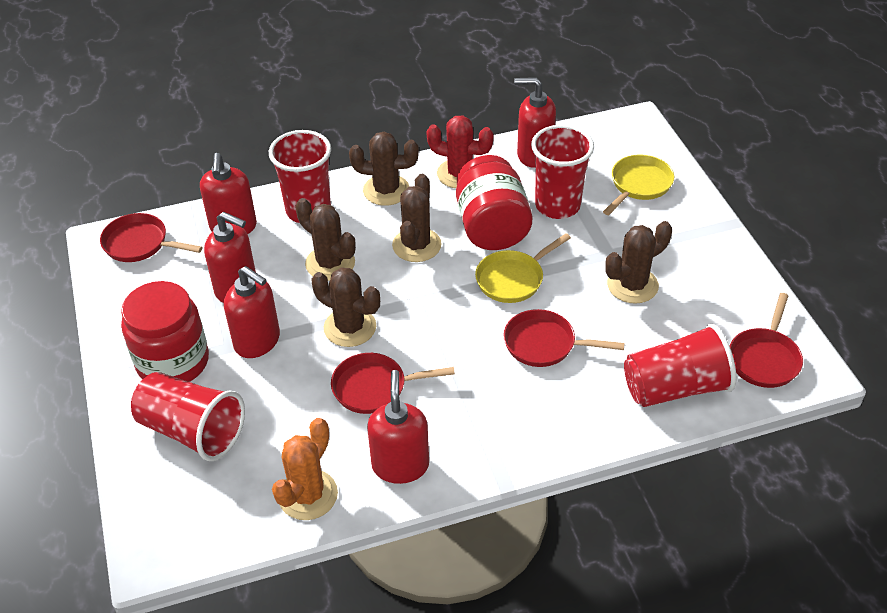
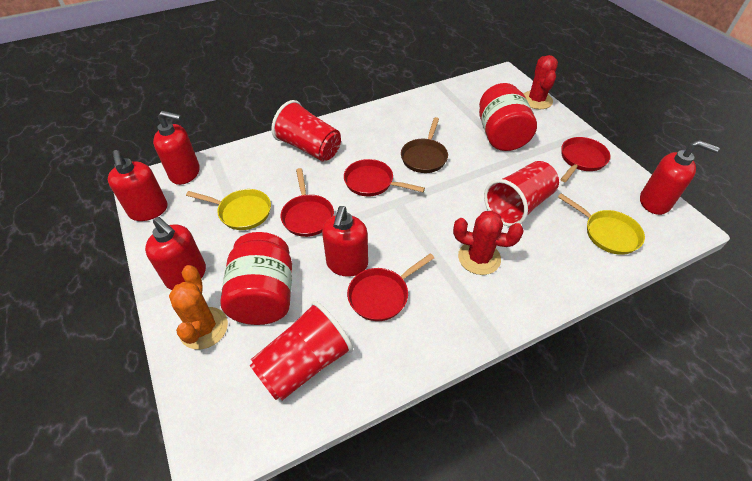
brown cactus: 5 -> 0
brown pan: 0 -> 1
red cactus: 1 -> 2
red cup: 4 -> 3

